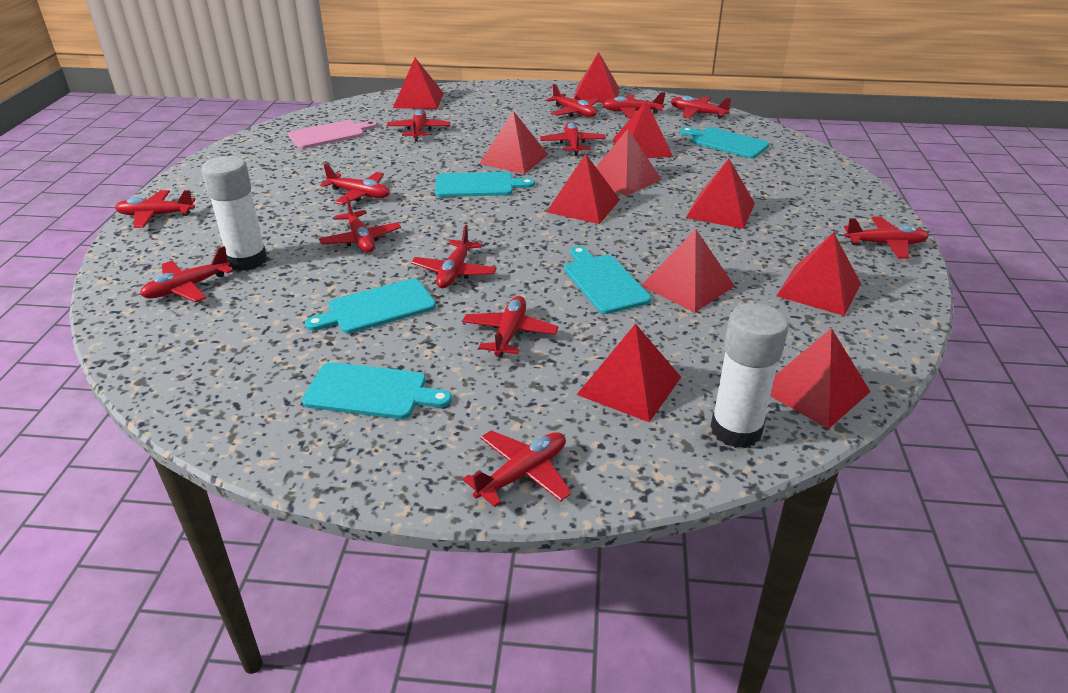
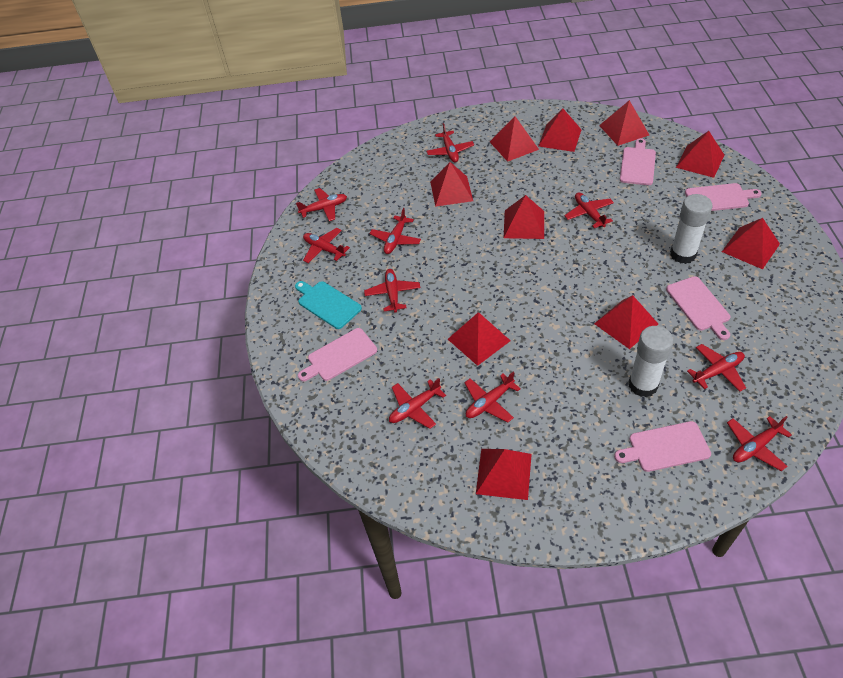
pink cutting board: 1 -> 5
red plane: 13 -> 10
red pyramid: 11 -> 10
turquoise cutting board: 5 -> 1

